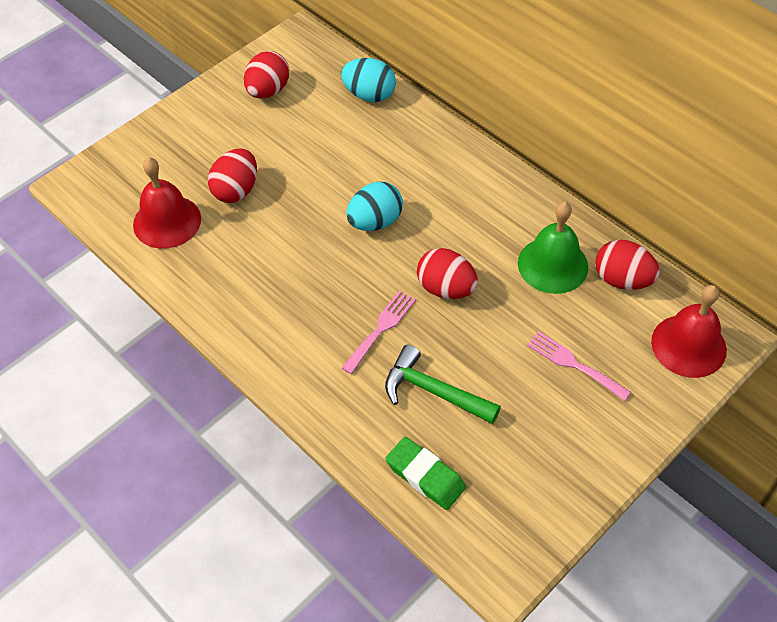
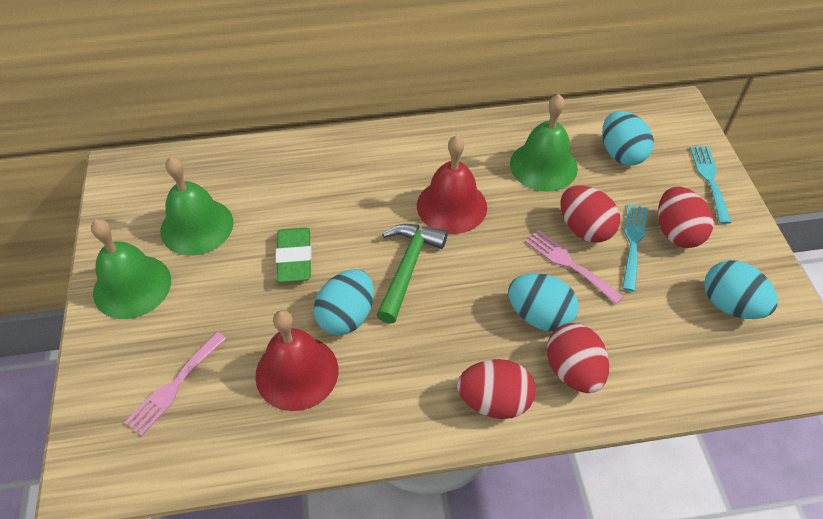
green bell: 1 -> 3
turquoise egg: 2 -> 4
turquoise fork: 0 -> 2

